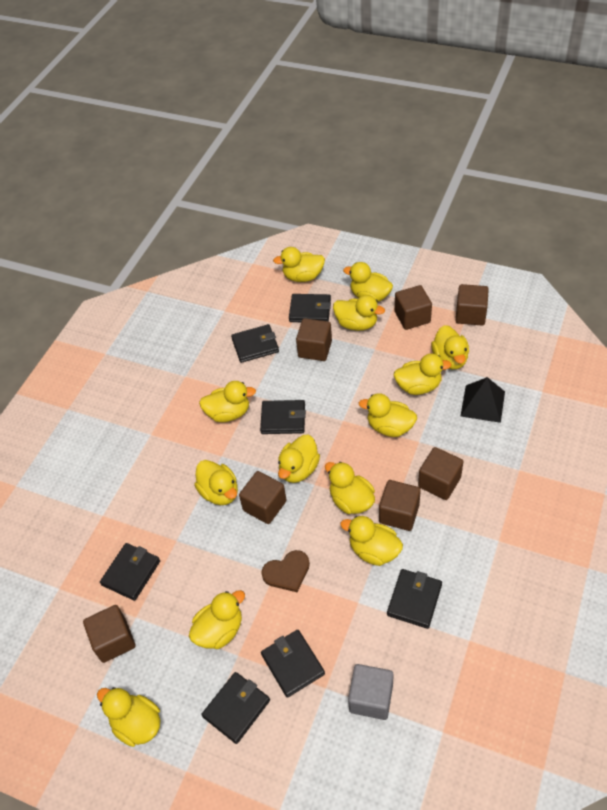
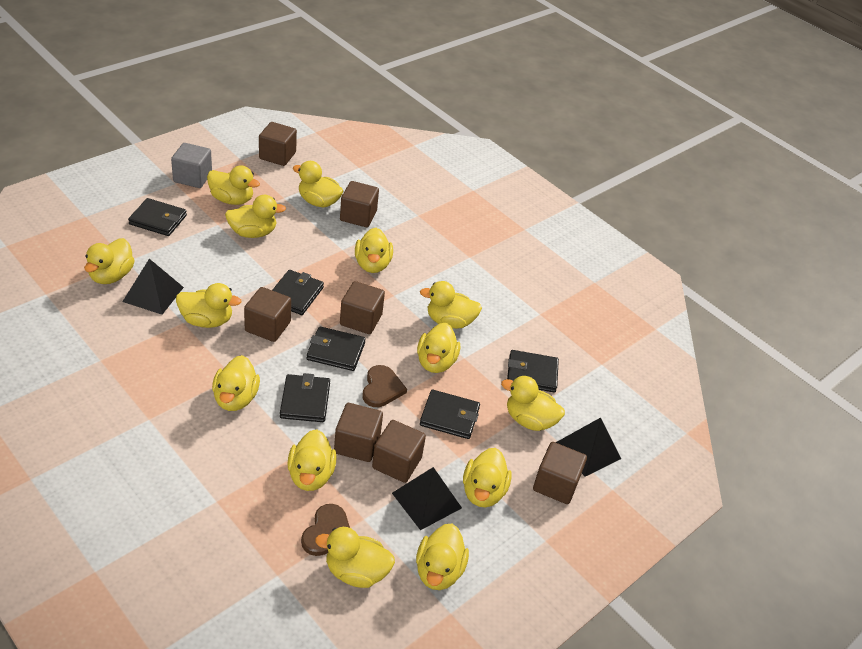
black pyramid: 1 -> 3
black wallet: 7 -> 6
brown heart: 1 -> 2
yellow duck: 13 -> 14

